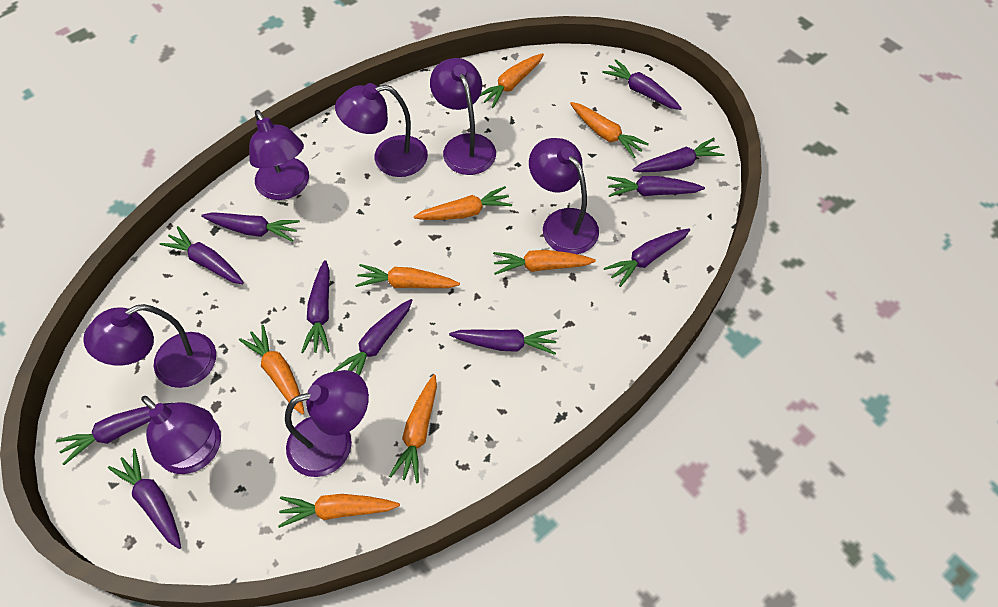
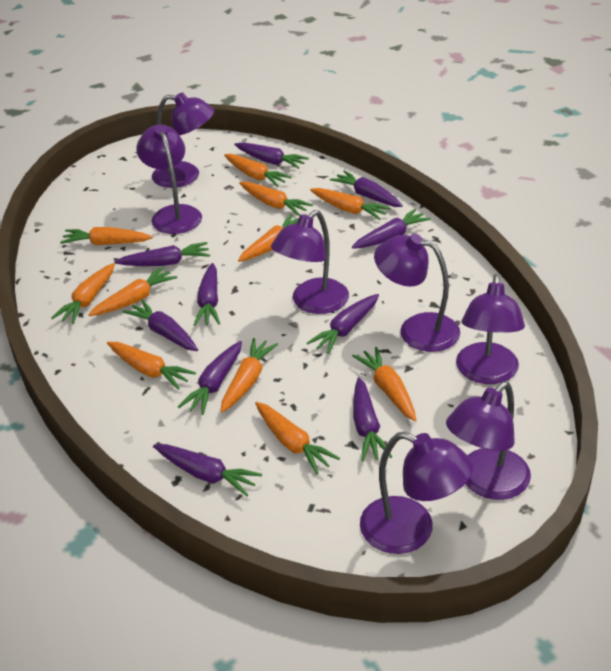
orange carrot: 8 -> 11
purple carrot: 11 -> 10

